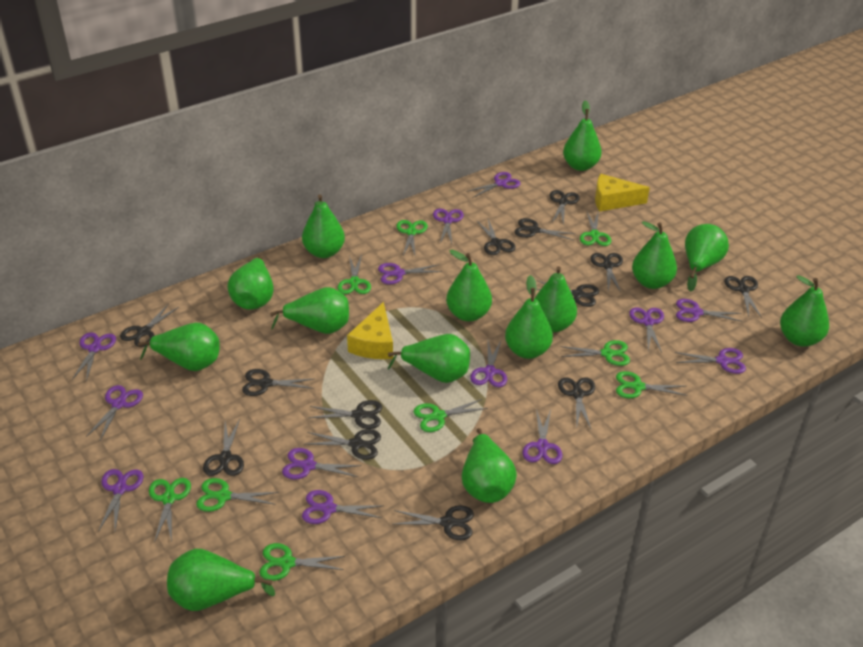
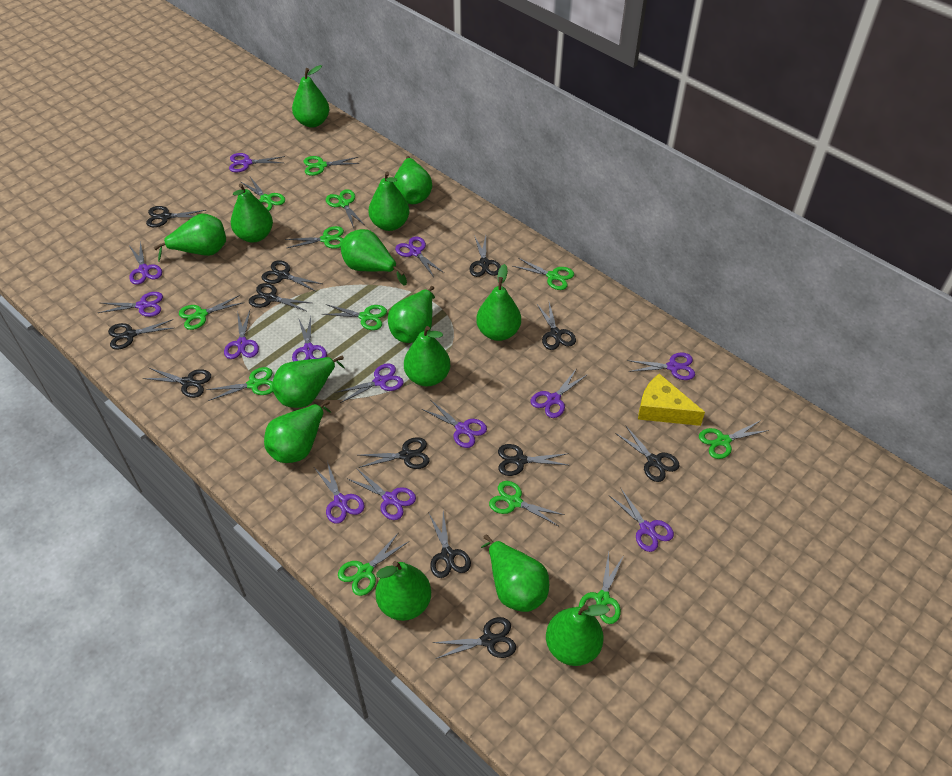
black scissors: 13 -> 12
green scissors: 9 -> 12
yellow cheese: 2 -> 1

